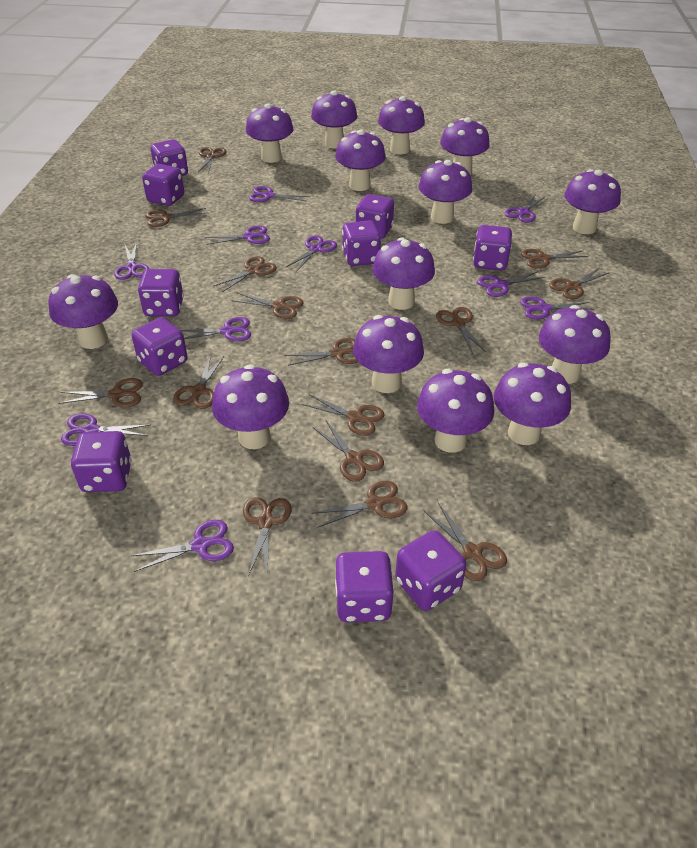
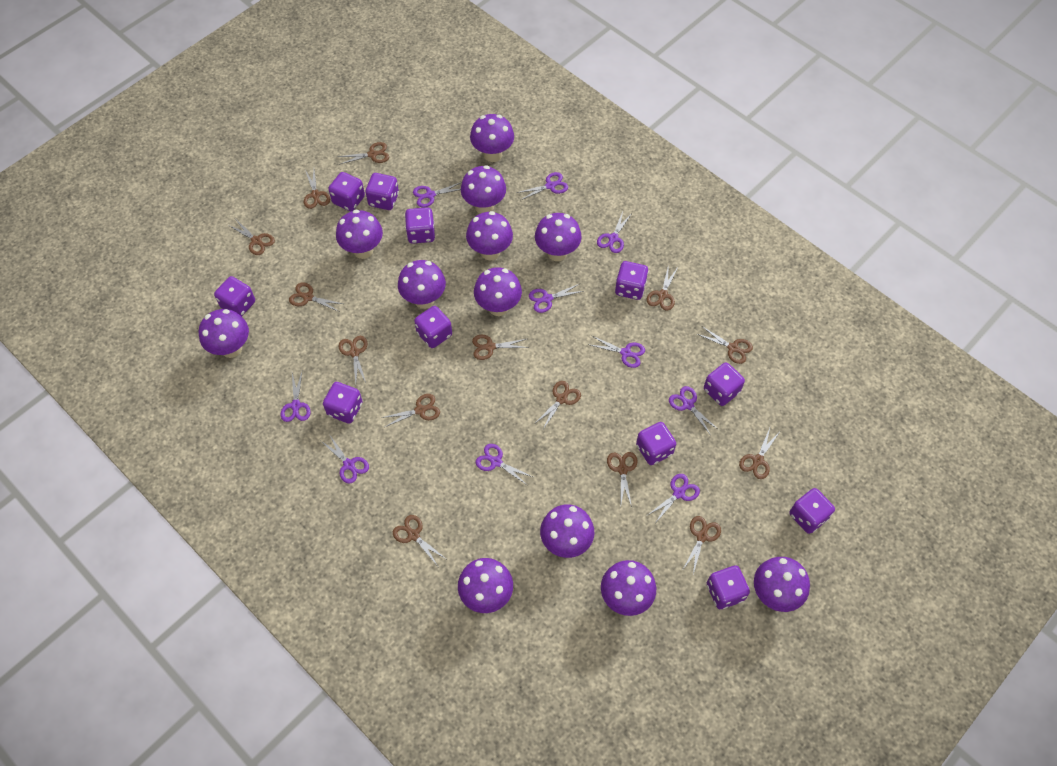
brown scissors: 15 -> 14
purple dice: 10 -> 11
purple mushroom: 14 -> 12

